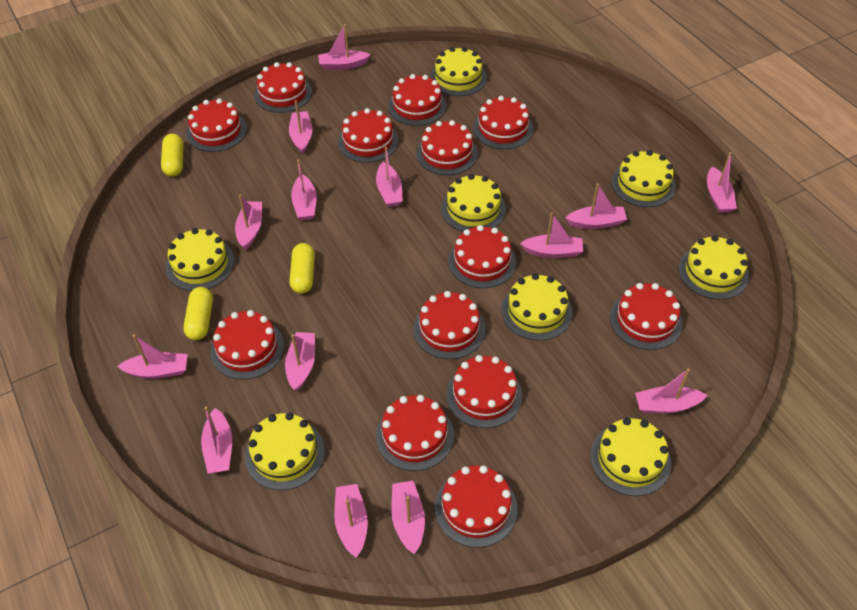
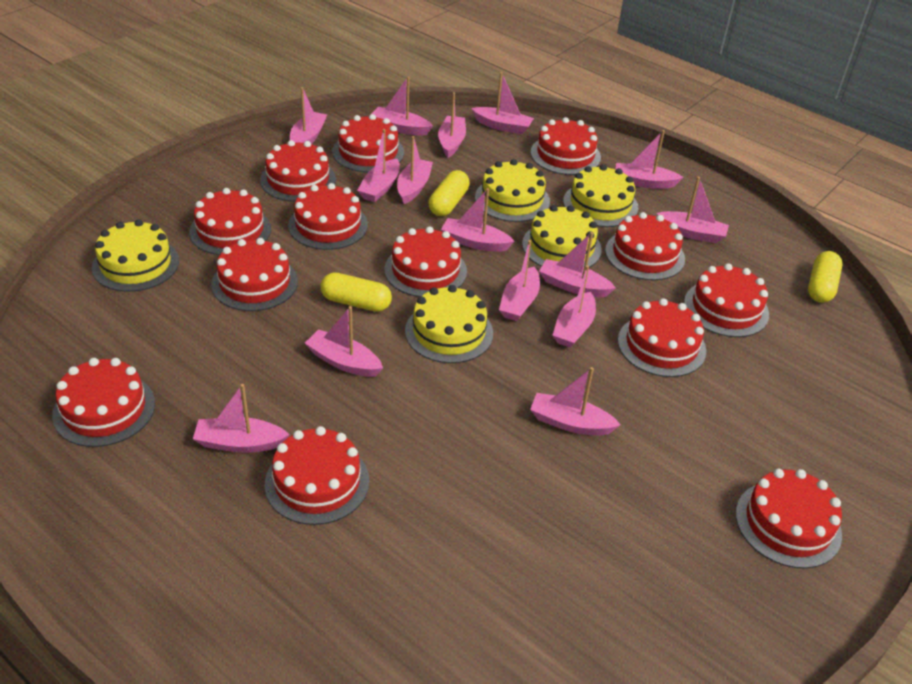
pink boat: 14 -> 15
yellow cake: 8 -> 5

